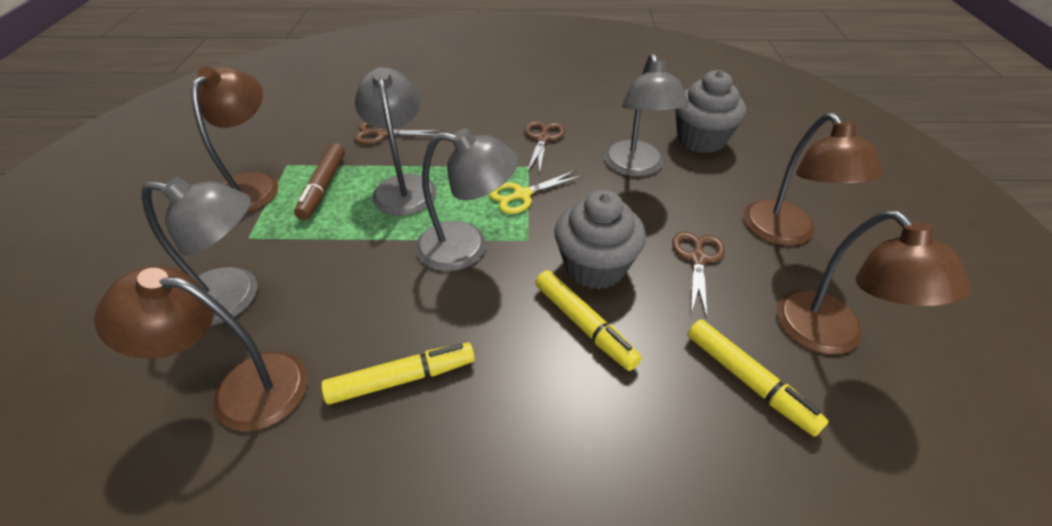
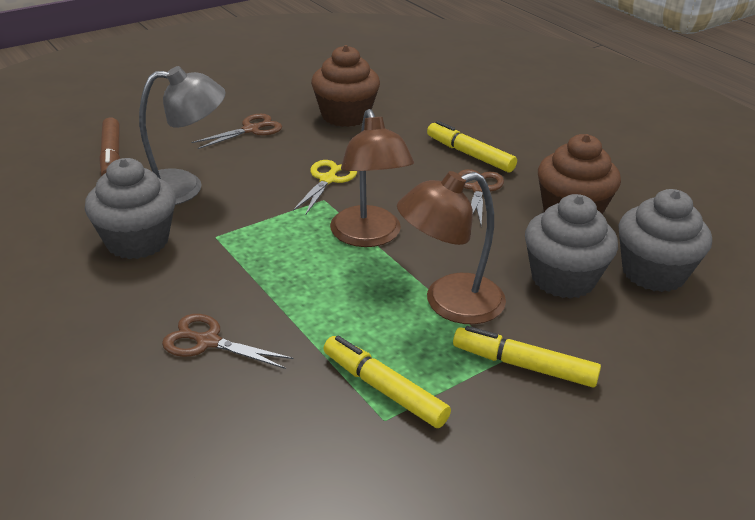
brown cupcake: 0 -> 2
brown lamp: 4 -> 2
grey cupcake: 2 -> 3
grey lamp: 4 -> 1

